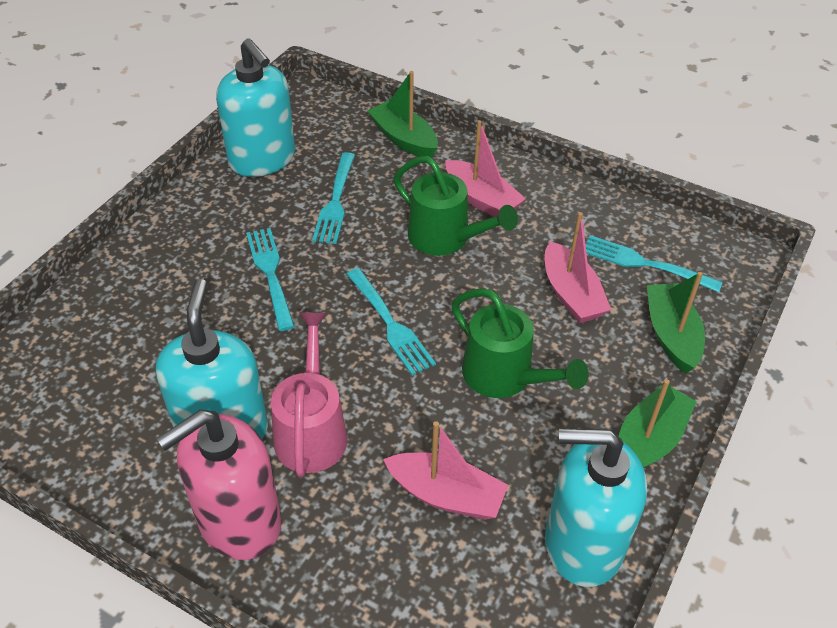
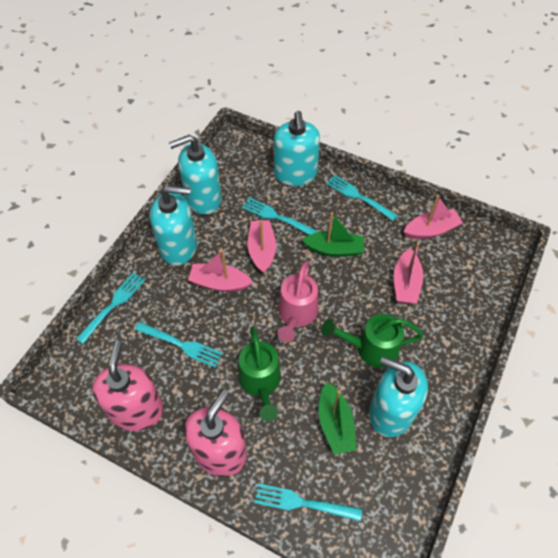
green boat: 3 -> 2
pink boat: 3 -> 4
pink soap dispenser: 1 -> 2
turquoise fork: 4 -> 5
turquoise soap dispenser: 3 -> 4

